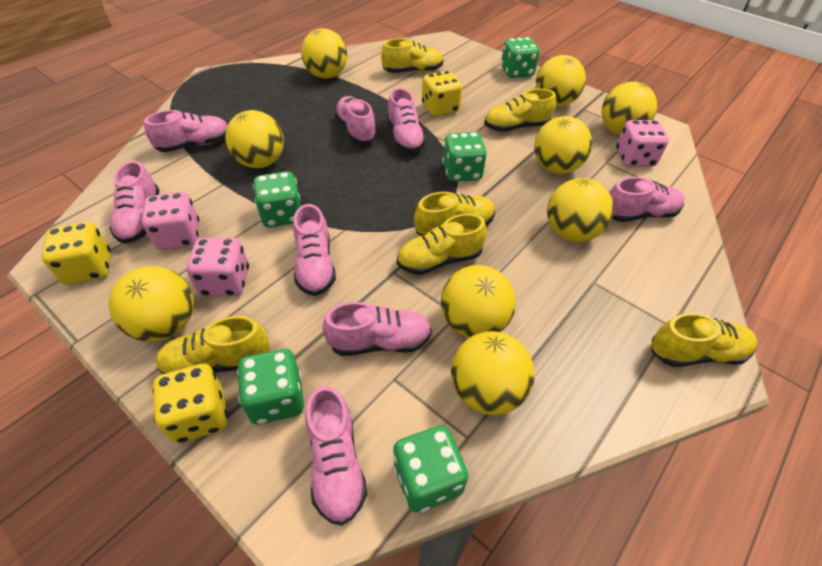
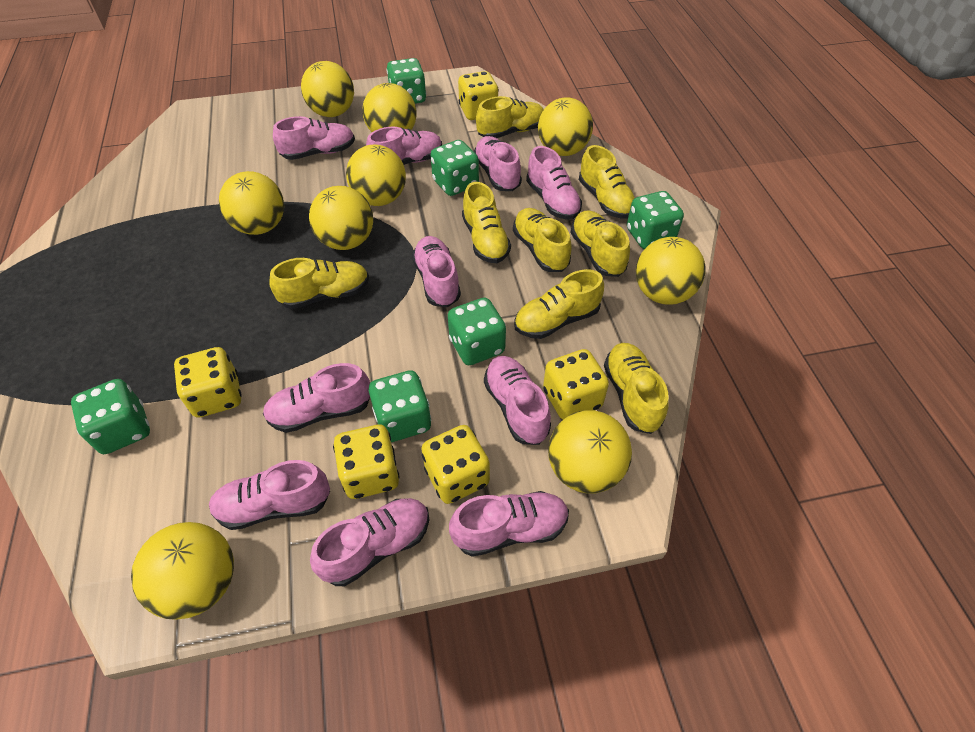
green dice: 5 -> 6
pink dice: 3 -> 0
pink shoe: 8 -> 10
yellow dice: 3 -> 5
yellow shoe: 6 -> 8

